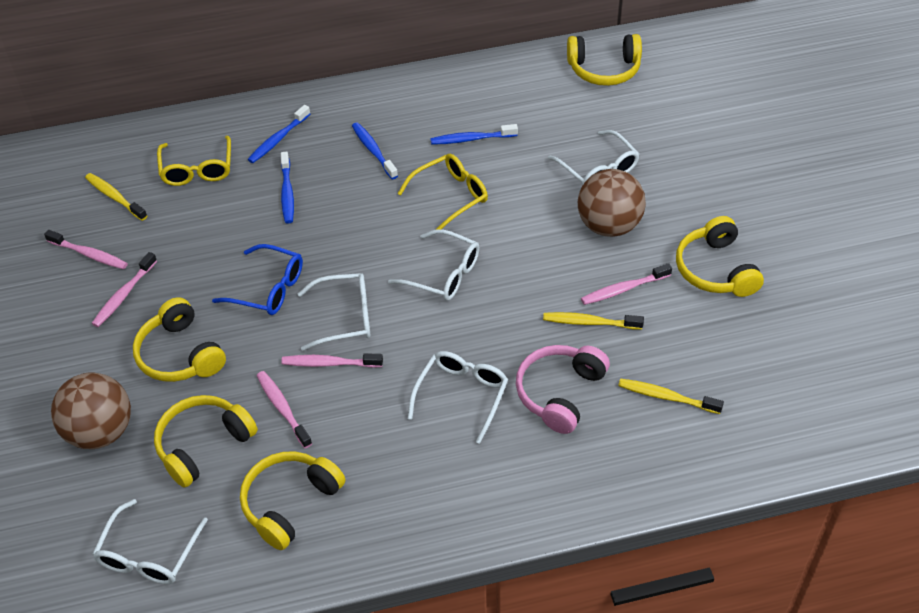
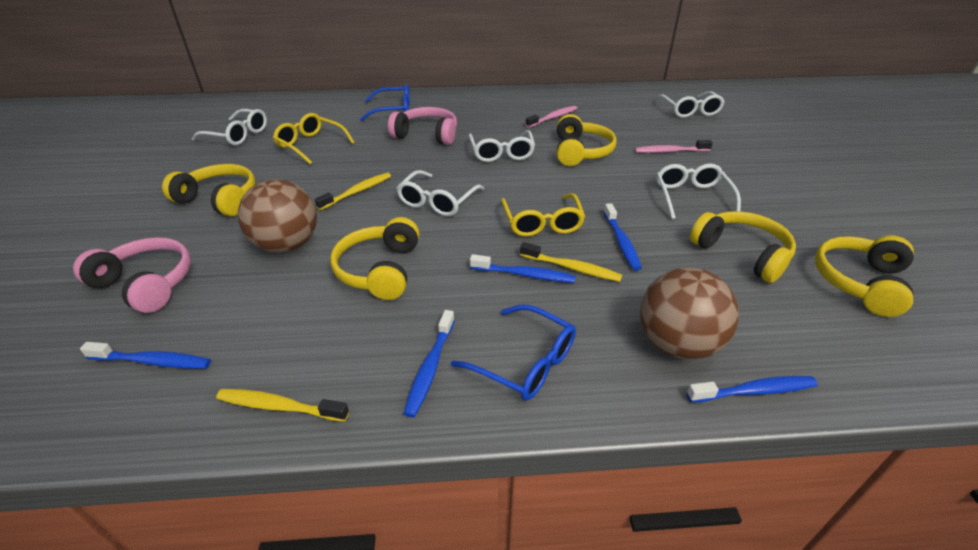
blue glasses: 1 -> 2
blue toothbrush: 4 -> 5
pink headphones: 1 -> 2
pink toothbrush: 5 -> 2

